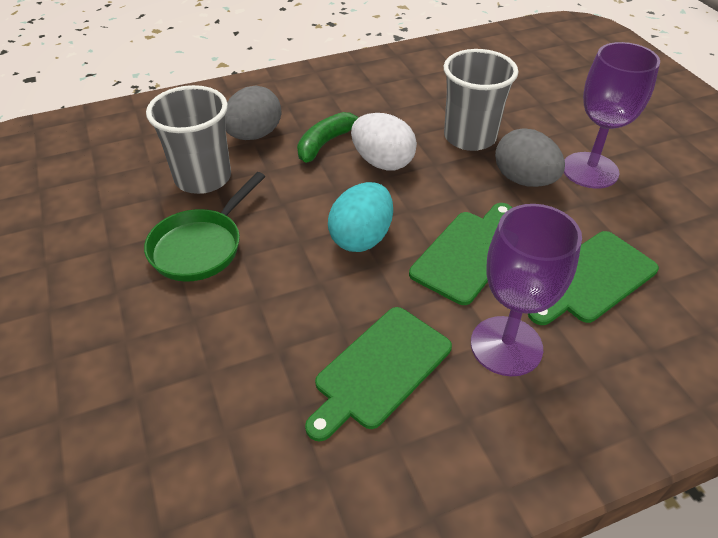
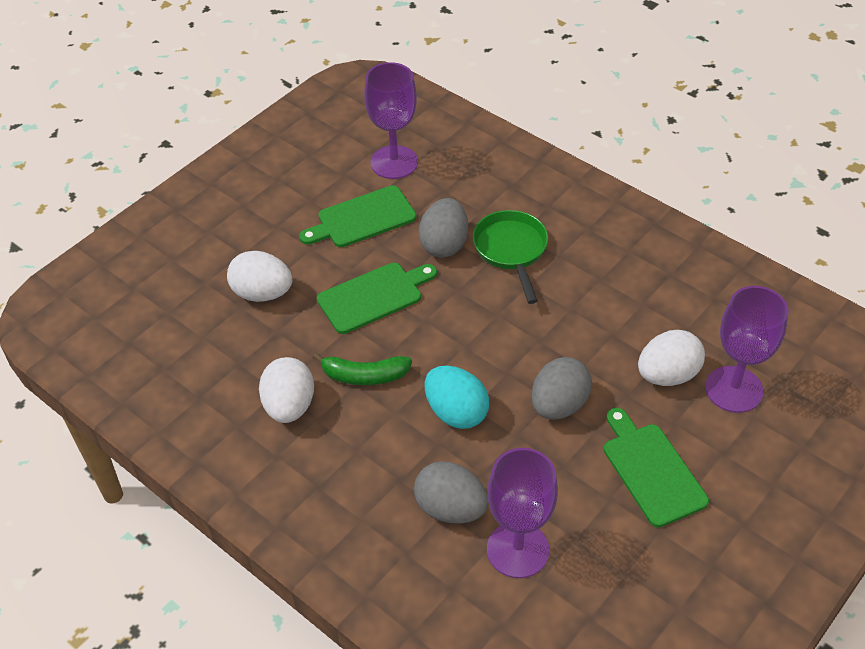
grey cup: 2 -> 0
grey egg: 2 -> 3
purple goblet: 2 -> 3
white egg: 1 -> 3

